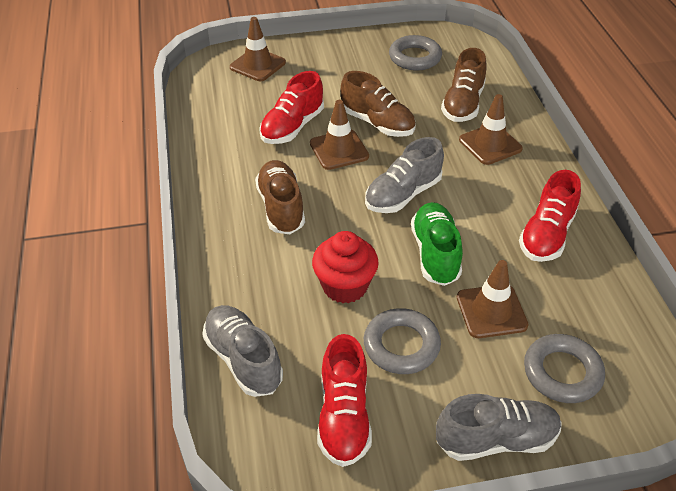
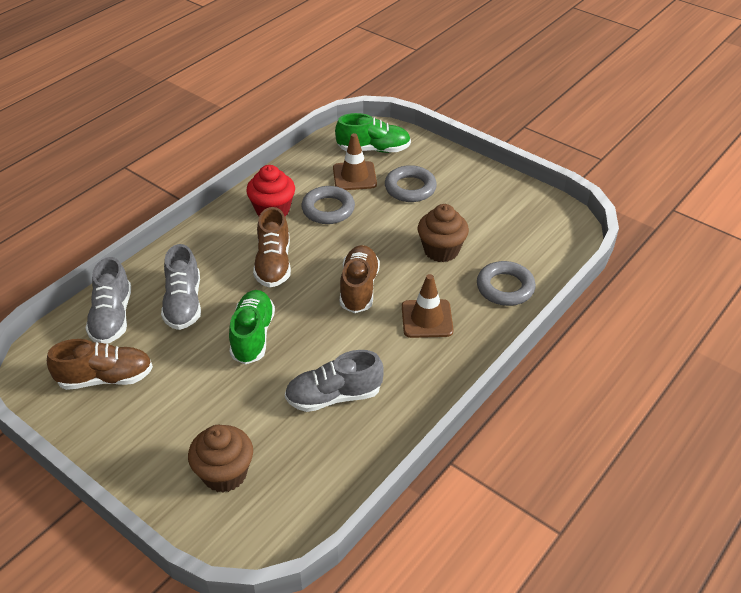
brown cupcake: 0 -> 2
brown traffic cone: 4 -> 2
green shoe: 1 -> 2
red shoe: 3 -> 0

